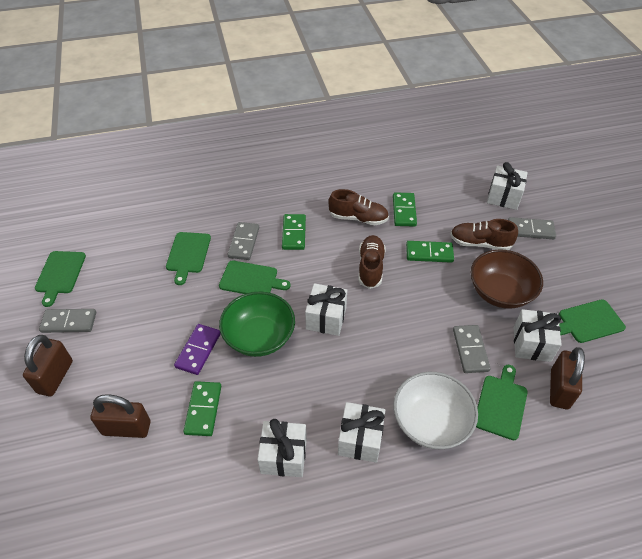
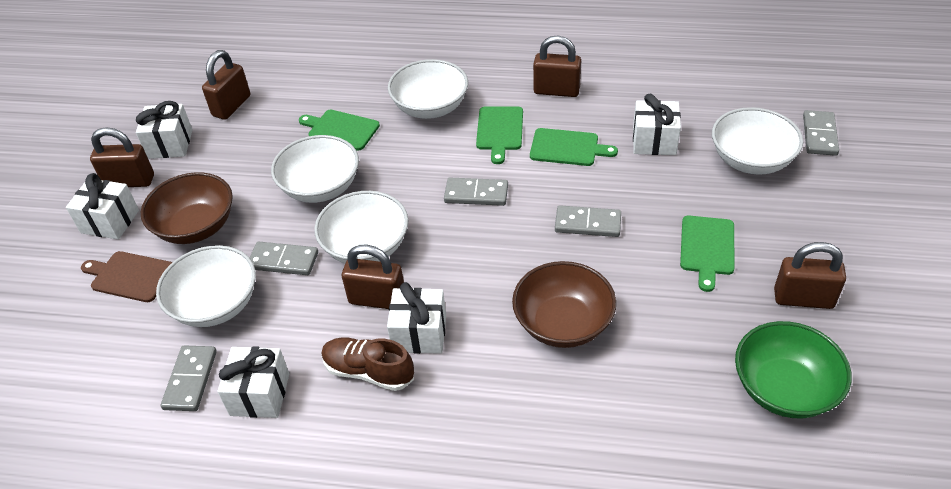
brown bowl: 1 -> 2
brown cutting board: 0 -> 1
brown padlock: 3 -> 5
brown shoe: 3 -> 1
green cutting board: 5 -> 4
green domino: 4 -> 0
grey domino: 4 -> 5
purple domino: 1 -> 0
white bowl: 1 -> 5

